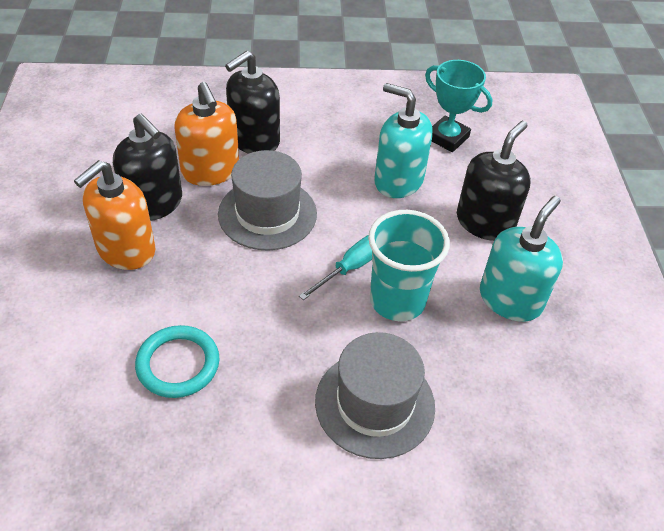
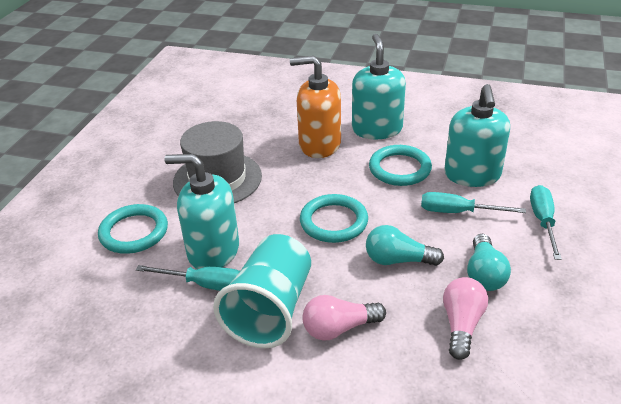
black soap dispenser: 3 -> 0
grey hat: 2 -> 1
orange soap dispenser: 2 -> 1
pink light bulb: 0 -> 2
turquoise light bulb: 0 -> 2
turquoise ring: 1 -> 3
turquoise screwdriver: 1 -> 3
turquoise soap dispenser: 2 -> 3
turquoise trophy: 1 -> 0

